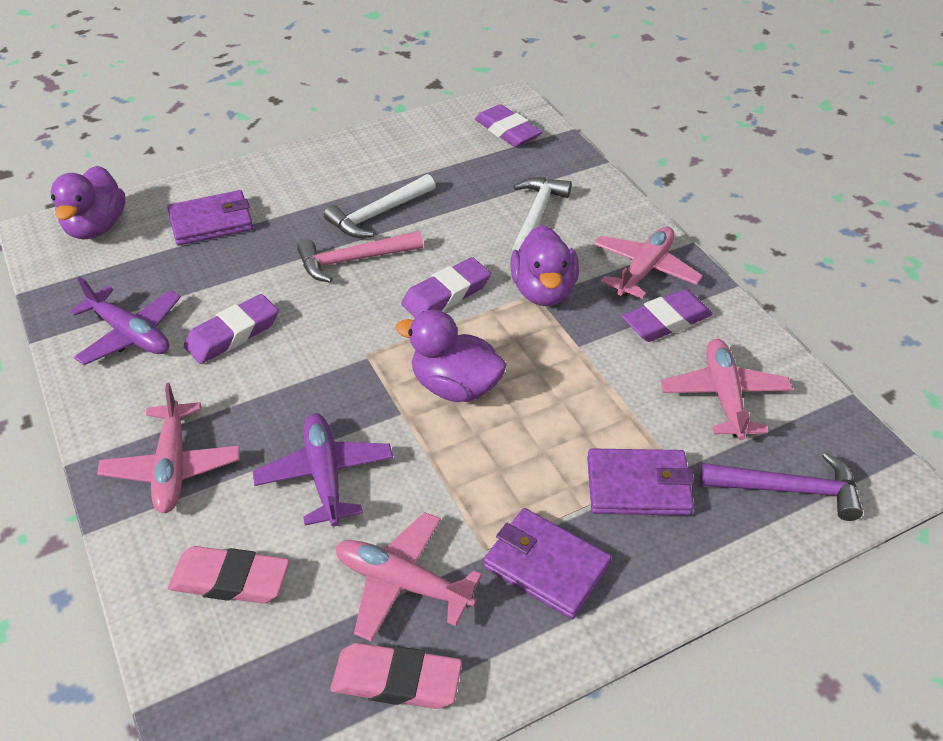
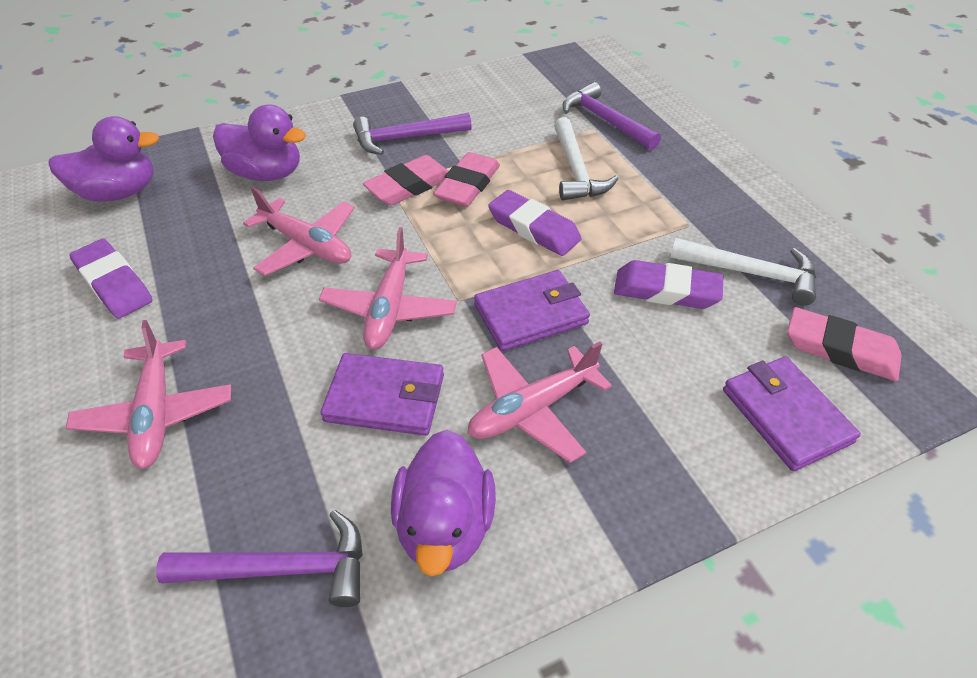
pink eraser: 2 -> 3
pink hammer: 1 -> 0
purple eraser: 4 -> 3
purple hammer: 1 -> 3
purple plane: 2 -> 0

